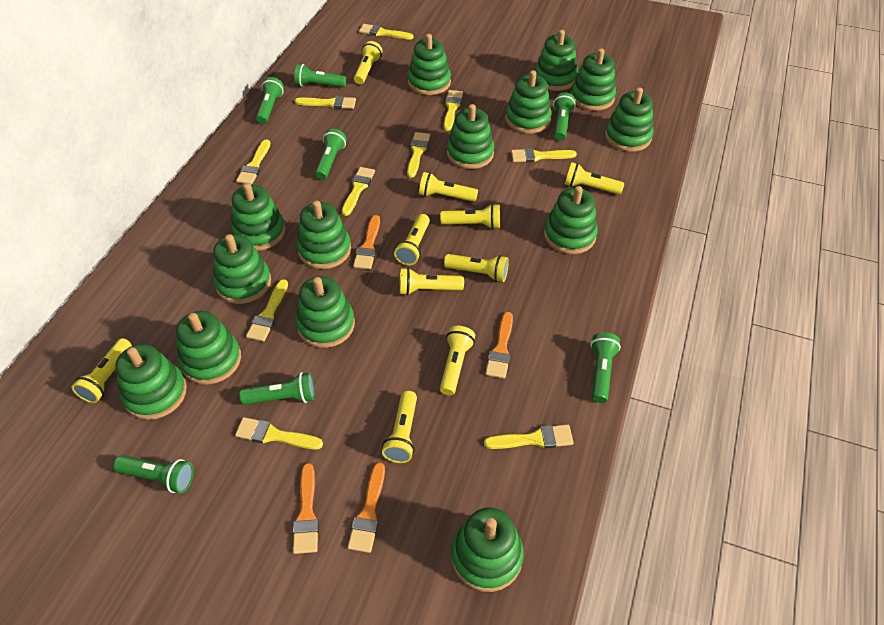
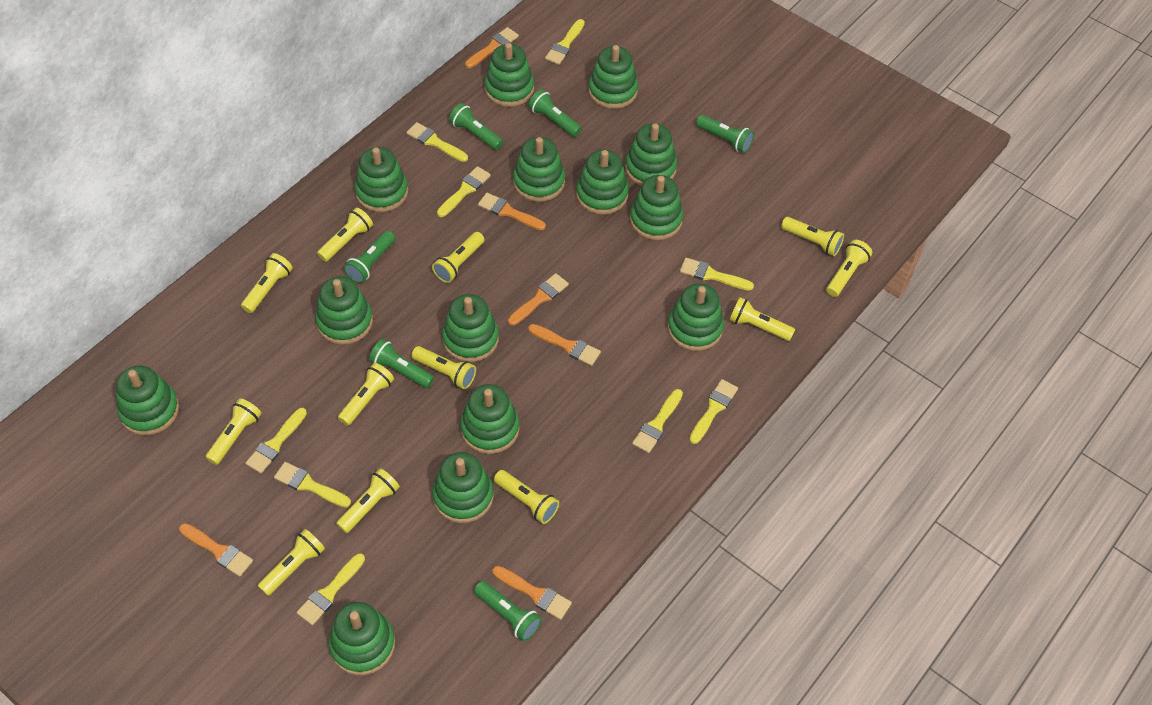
green flashlight: 7 -> 6
orange brush: 4 -> 6
yellow brush: 10 -> 9
yellow flashlight: 10 -> 12

